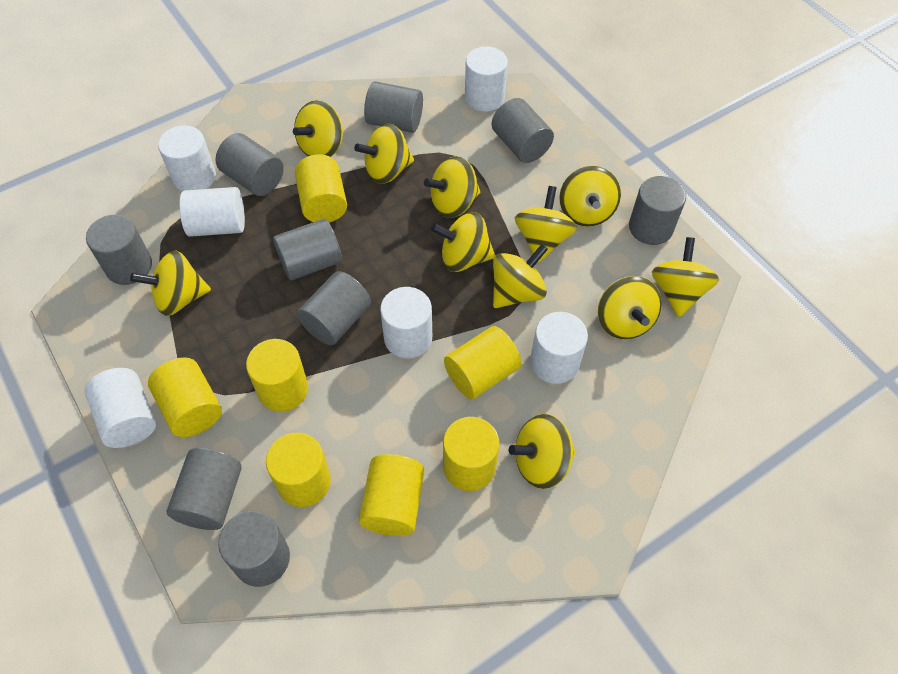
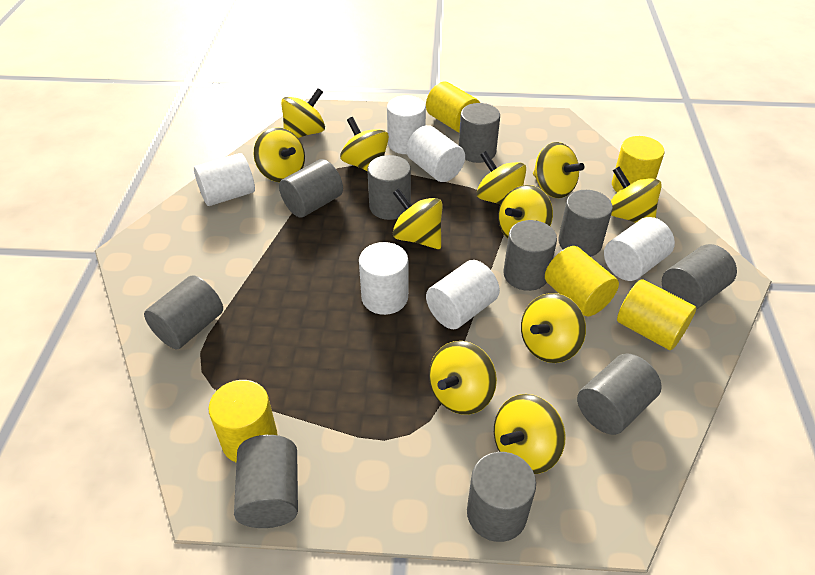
grey cylinder: 9 -> 10
yellow cylinder: 7 -> 5

